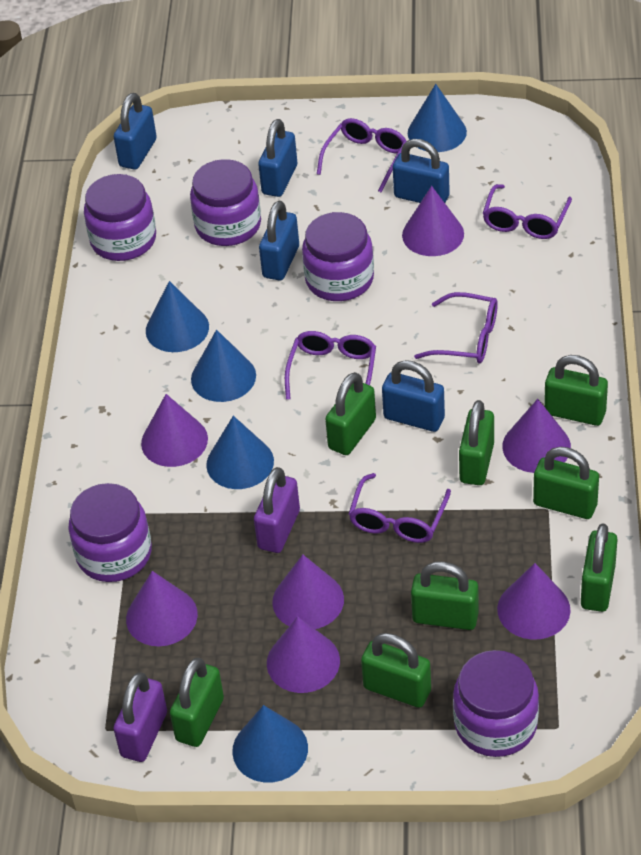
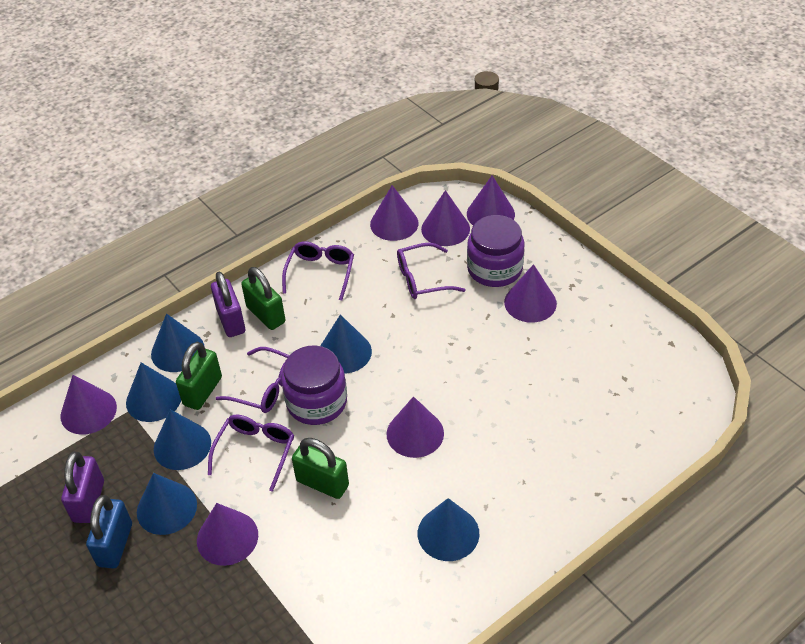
blue cone: 5 -> 6
blue padlock: 5 -> 1
green padlock: 8 -> 3
purple glasses: 5 -> 4
purple jar: 5 -> 2

